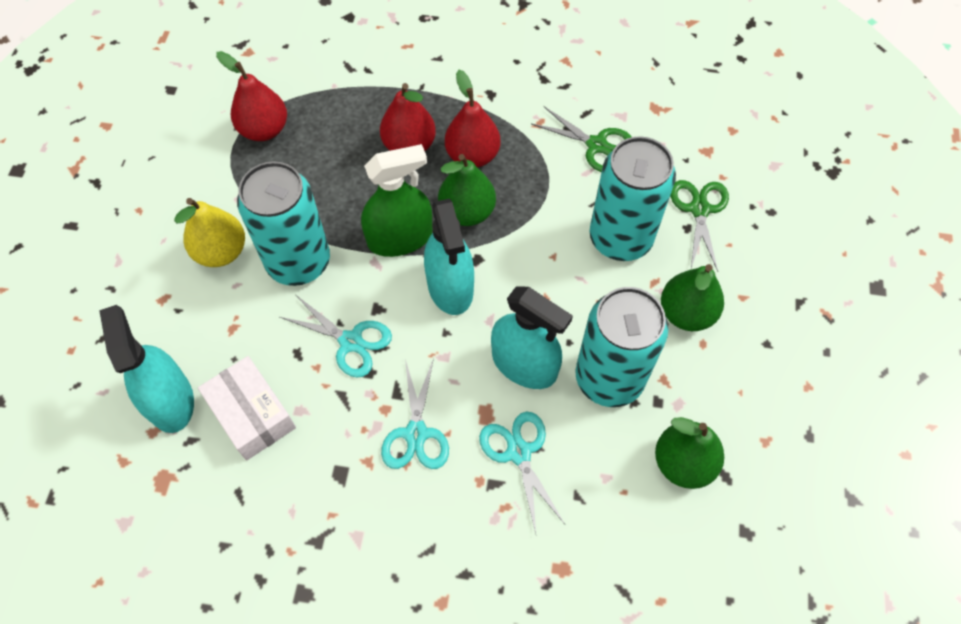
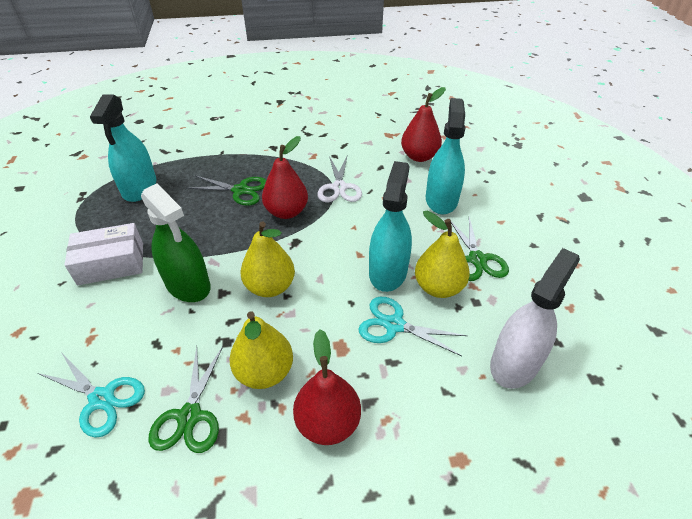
green pear: 3 -> 0
green scissors: 2 -> 3
turquoise can: 3 -> 0
turquoise scissors: 3 -> 2
white scissors: 0 -> 1
white spray bottle: 0 -> 1
yellow pear: 1 -> 3

